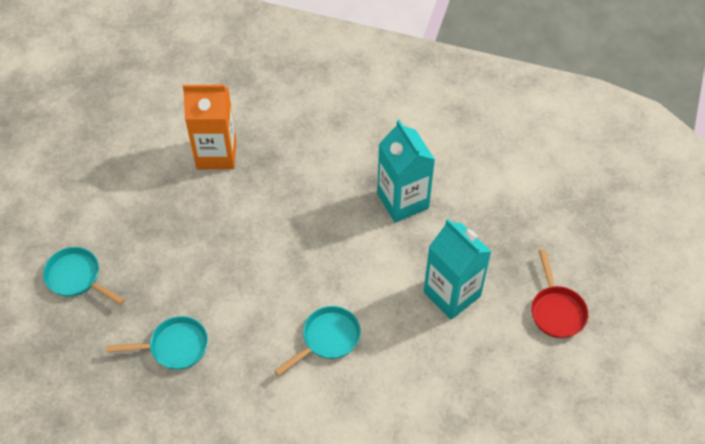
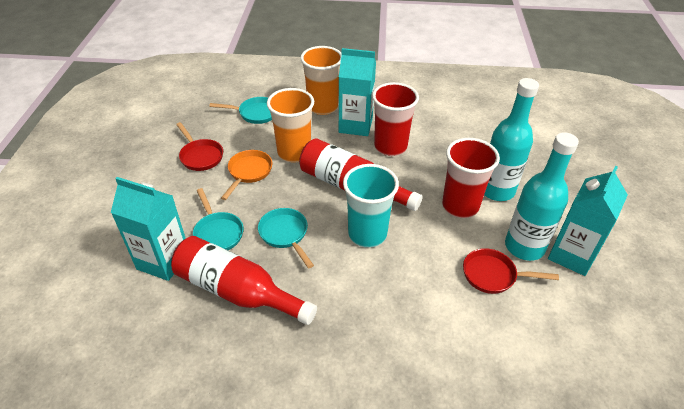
orange carton: 1 -> 0
orange cup: 0 -> 2
orange pan: 0 -> 1
red bottle: 0 -> 2
red cup: 0 -> 2
red pan: 1 -> 2
turquoise bottle: 0 -> 2
turquoise carton: 2 -> 3
turquoise cup: 0 -> 1

